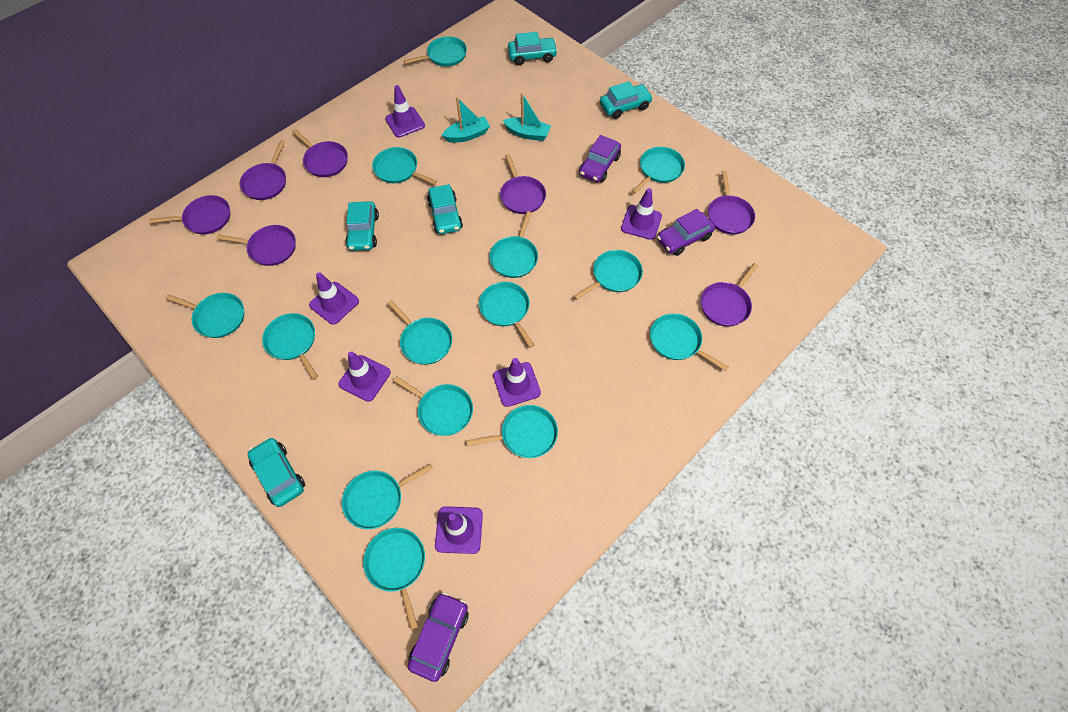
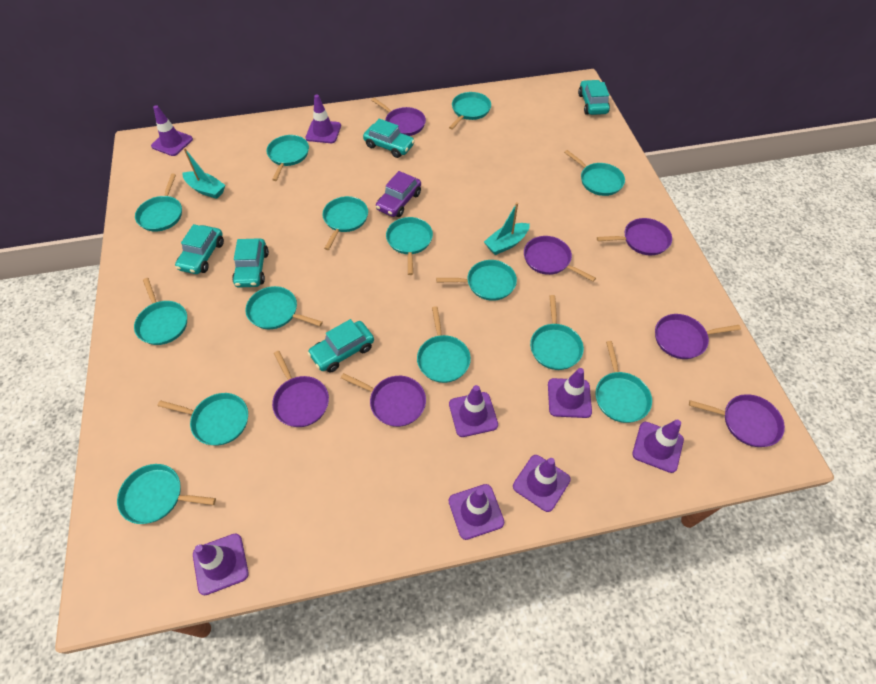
purple car: 3 -> 1
purple traffic cone: 6 -> 8

